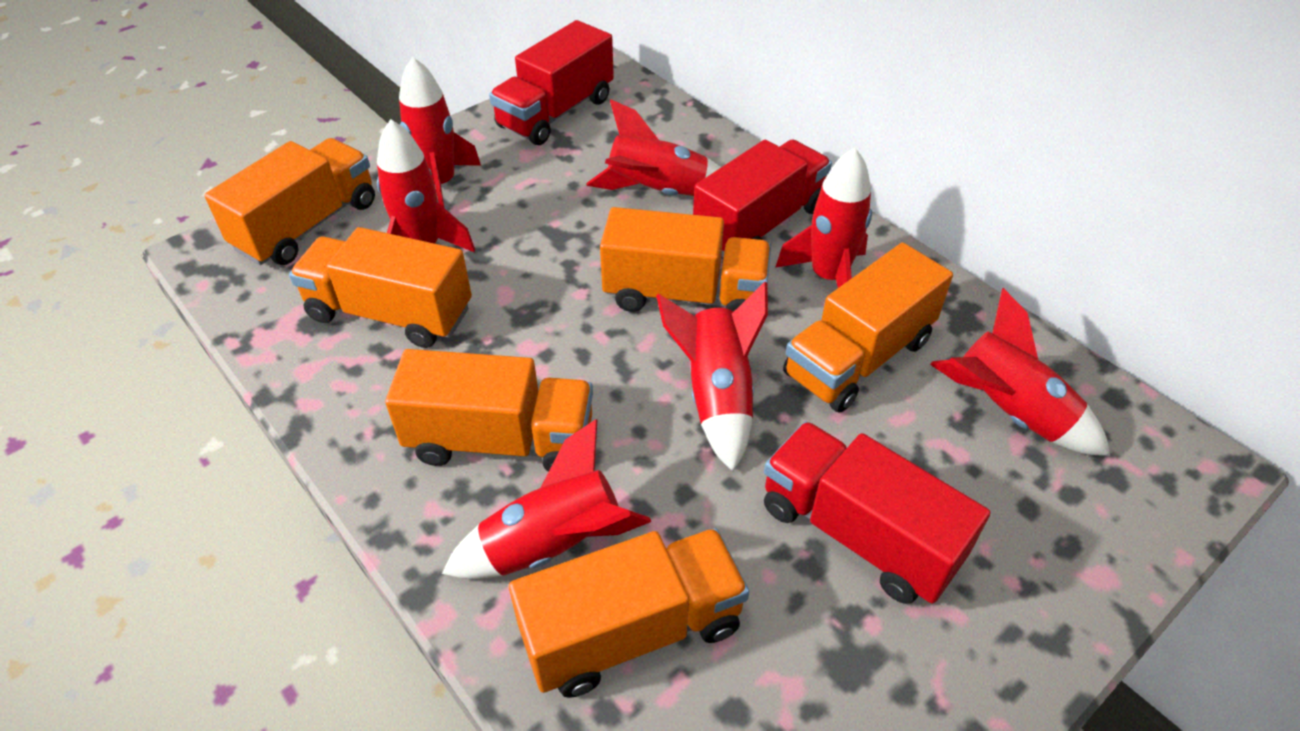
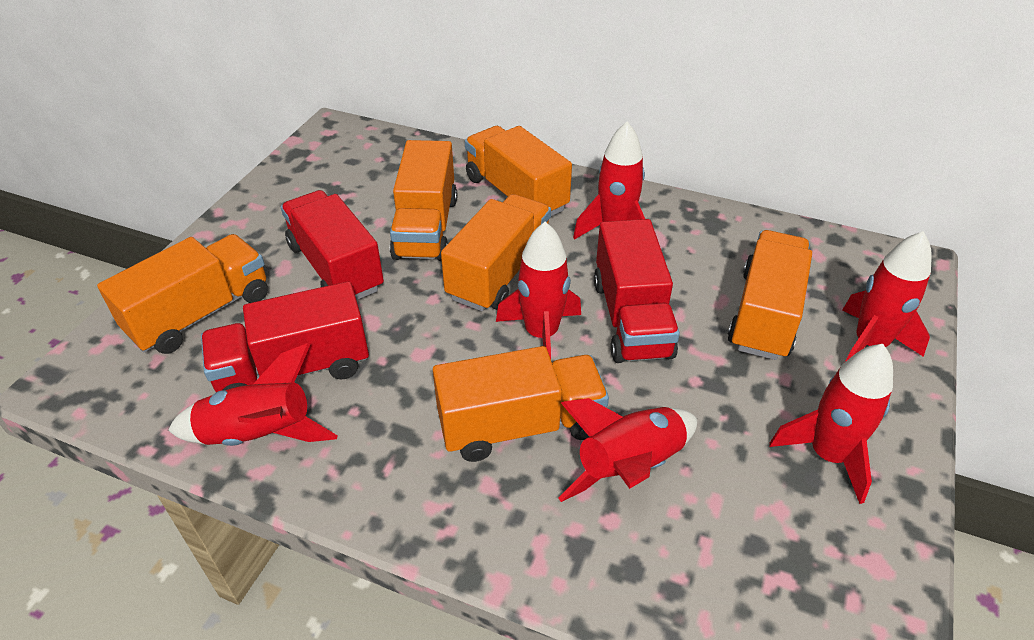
red rocket: 7 -> 6

